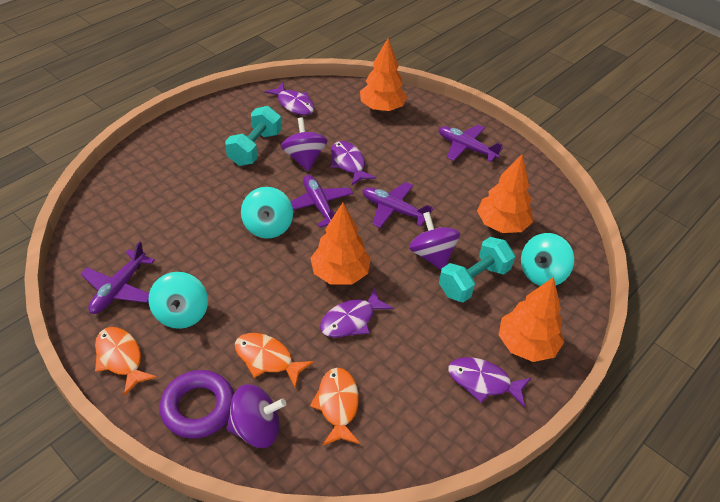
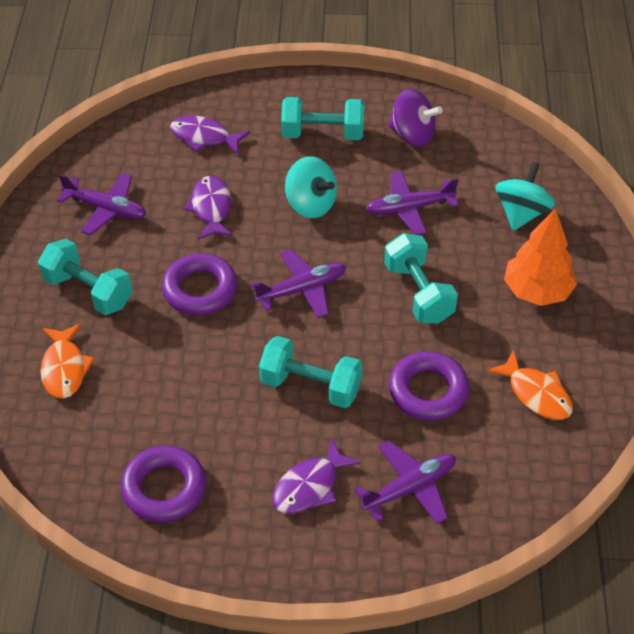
orange fish: 3 -> 2
orange tree: 4 -> 1
purple fish: 4 -> 3
purple ring: 1 -> 3
purple spinning top: 3 -> 1
turquoise dumbbell: 2 -> 4
turquoise spinning top: 3 -> 2

